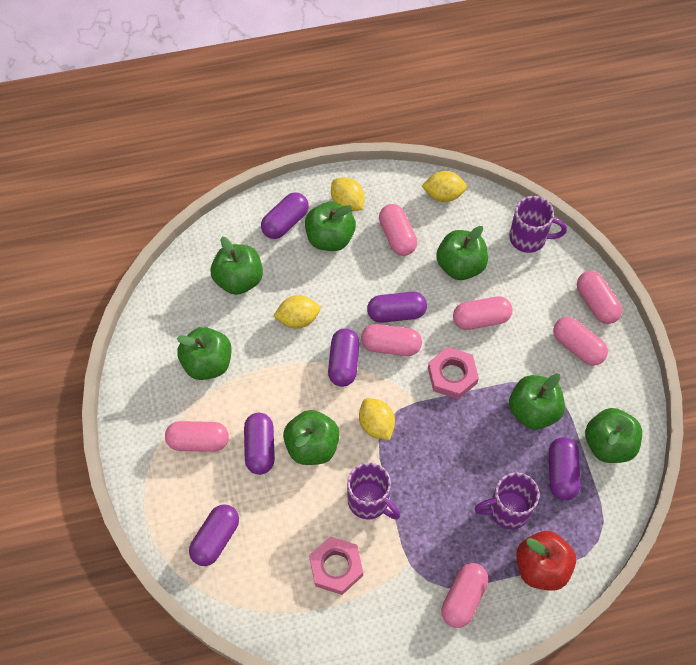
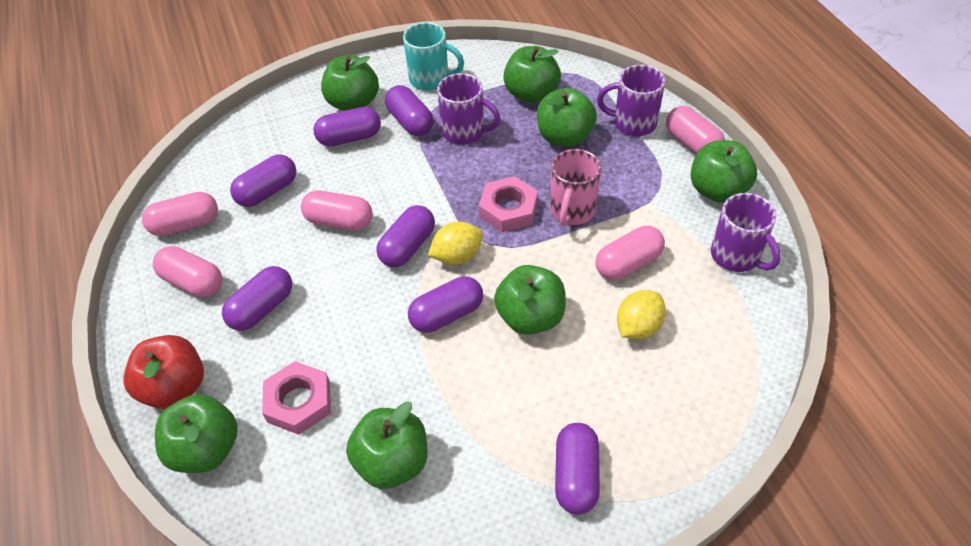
pink capsule: 7 -> 5
pink mug: 0 -> 1
purple capsule: 6 -> 7
turquoise mug: 0 -> 1
yellow lemon: 4 -> 2

